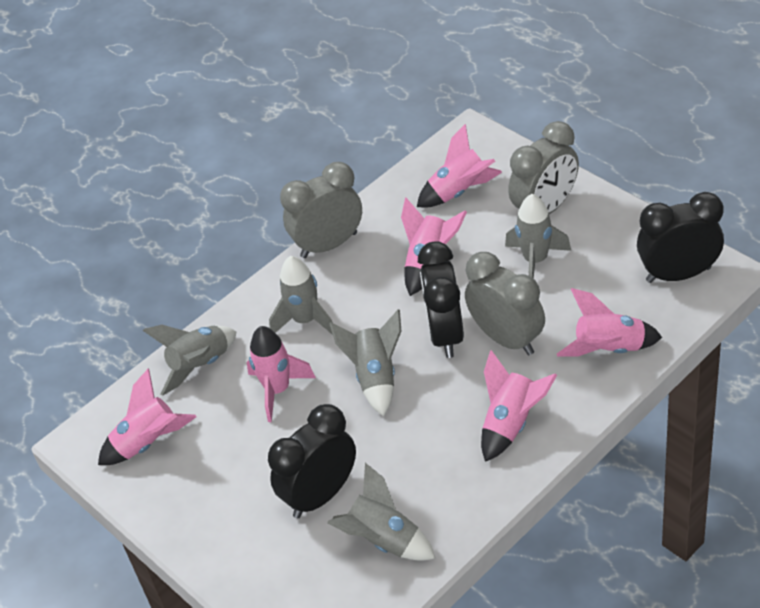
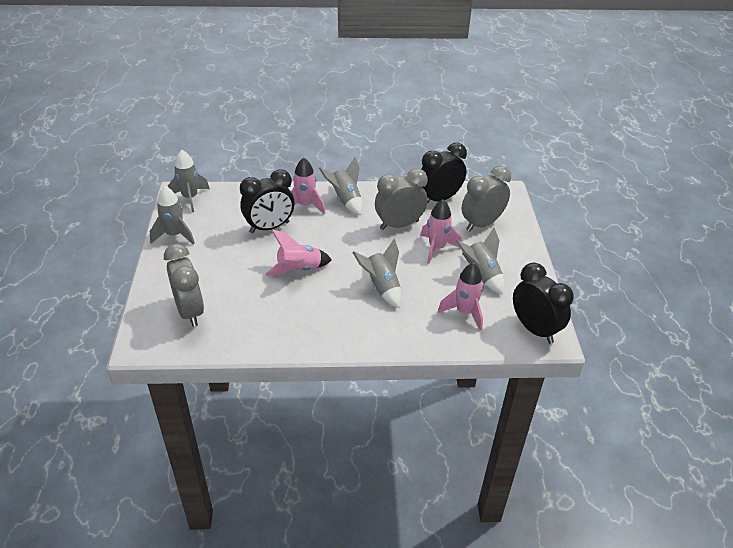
pink rocket: 6 -> 4

